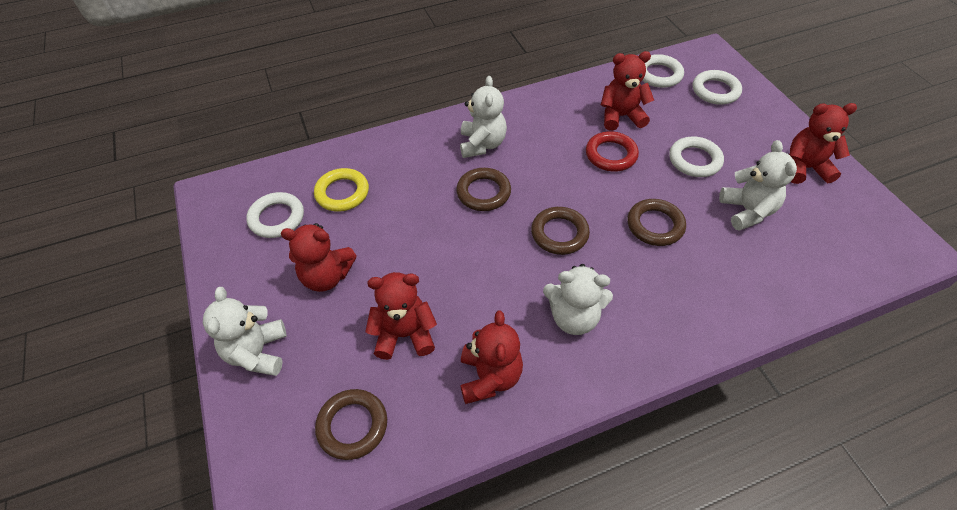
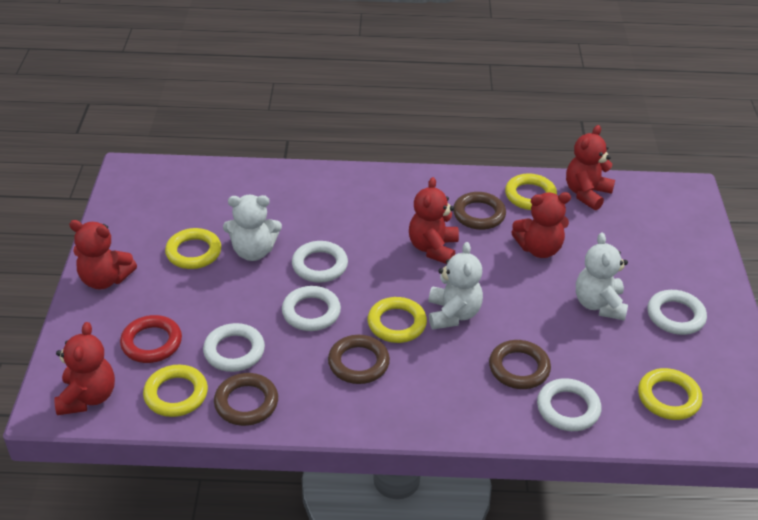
white ring: 4 -> 5
white teddy bear: 4 -> 3
yellow ring: 1 -> 5

